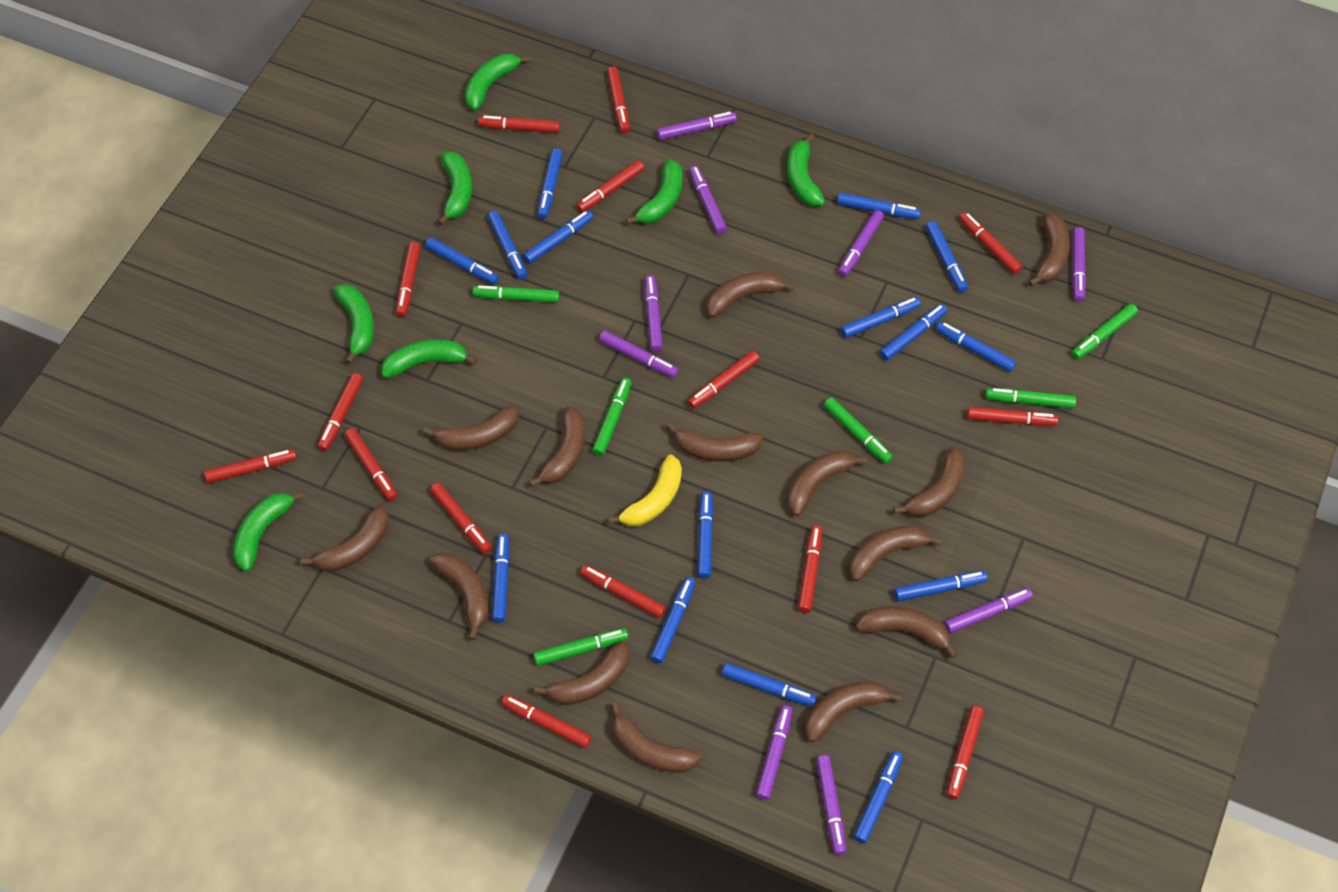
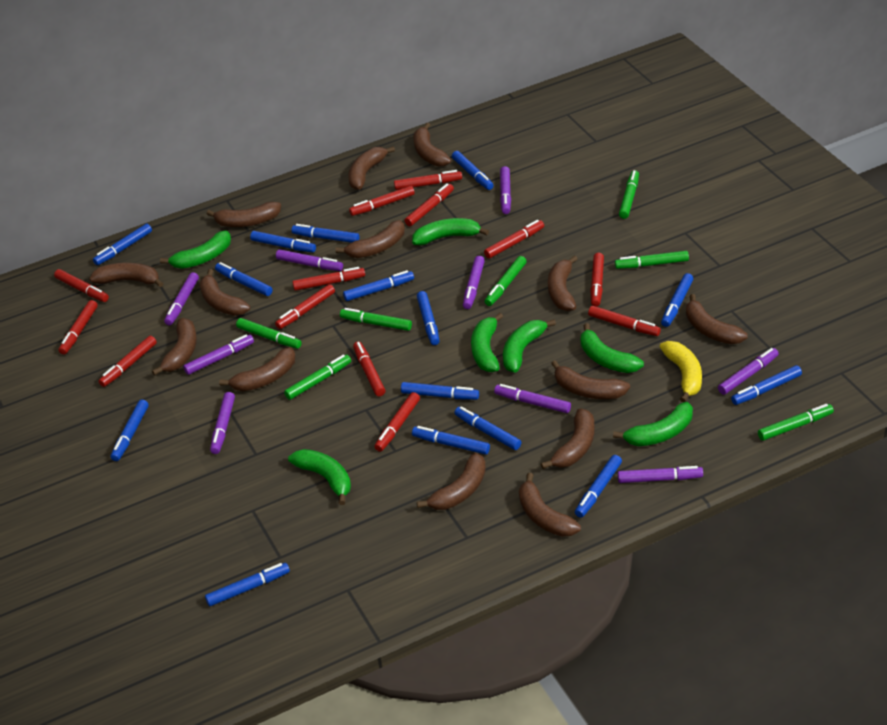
green marker: 6 -> 7
red marker: 15 -> 13

